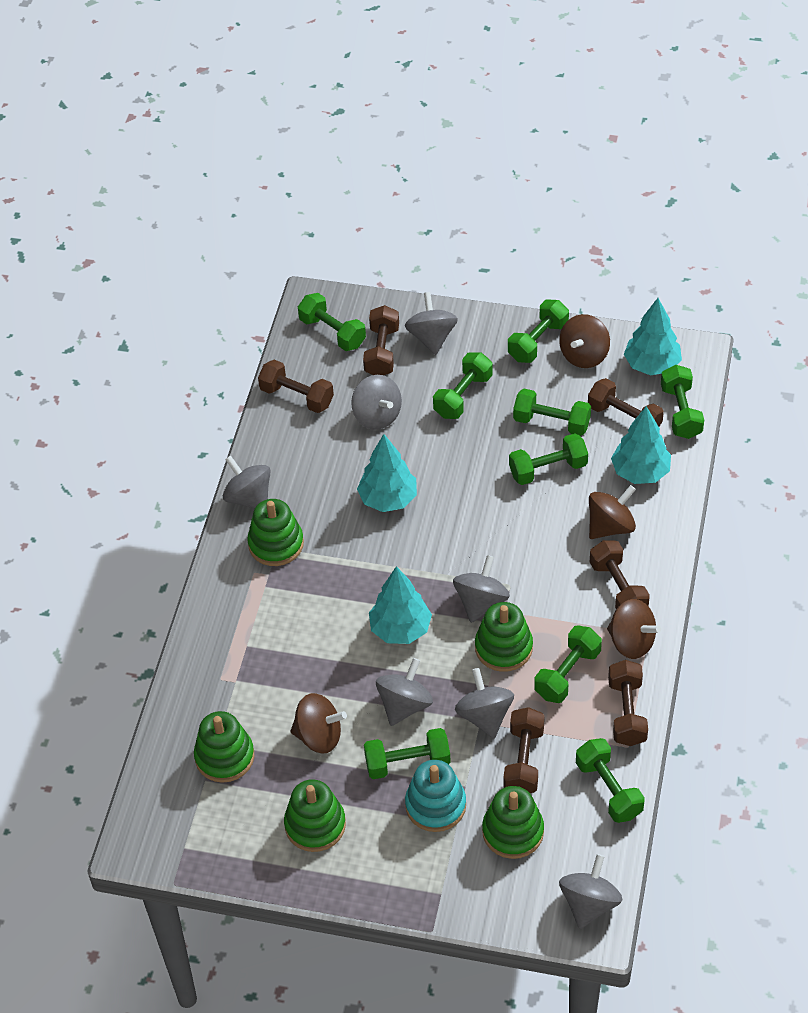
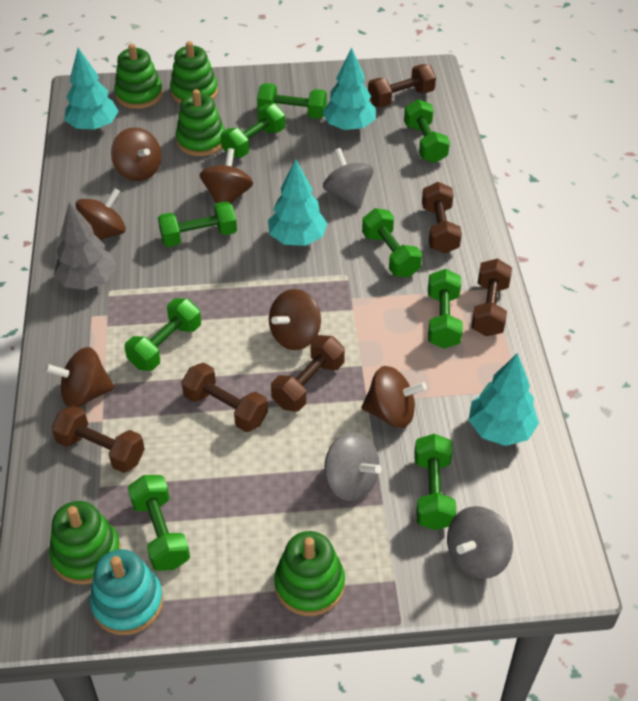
brown spinning top: 4 -> 6
grey spinning top: 7 -> 3
grey tree: 0 -> 1

